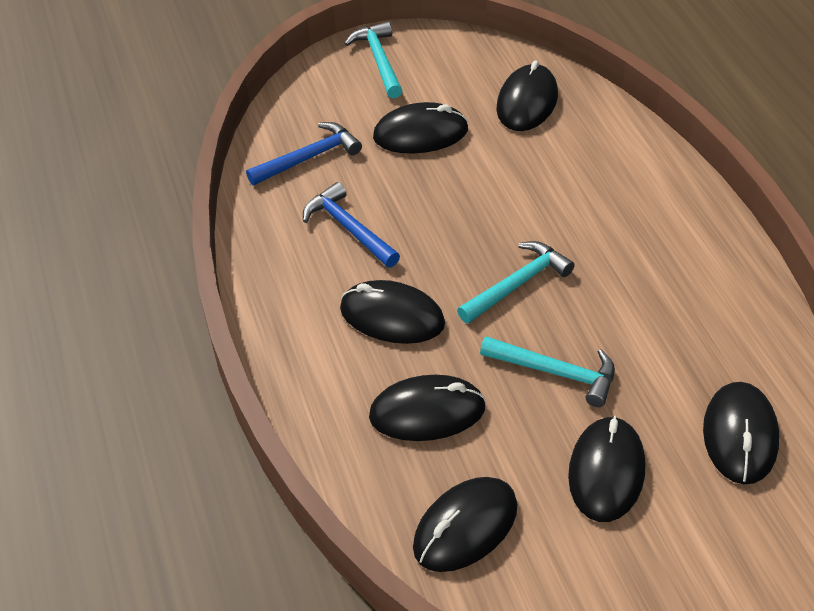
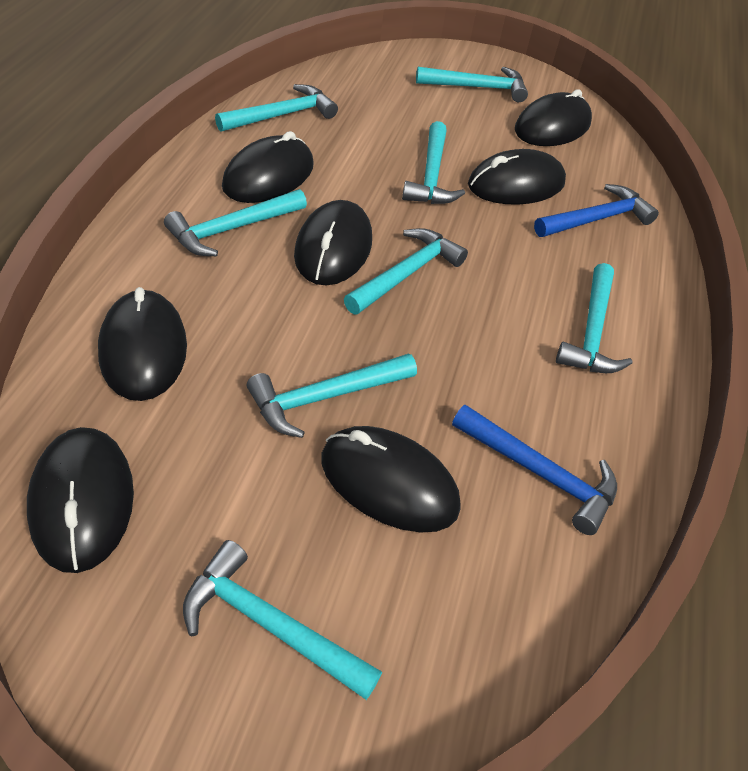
turquoise hammer: 3 -> 8

